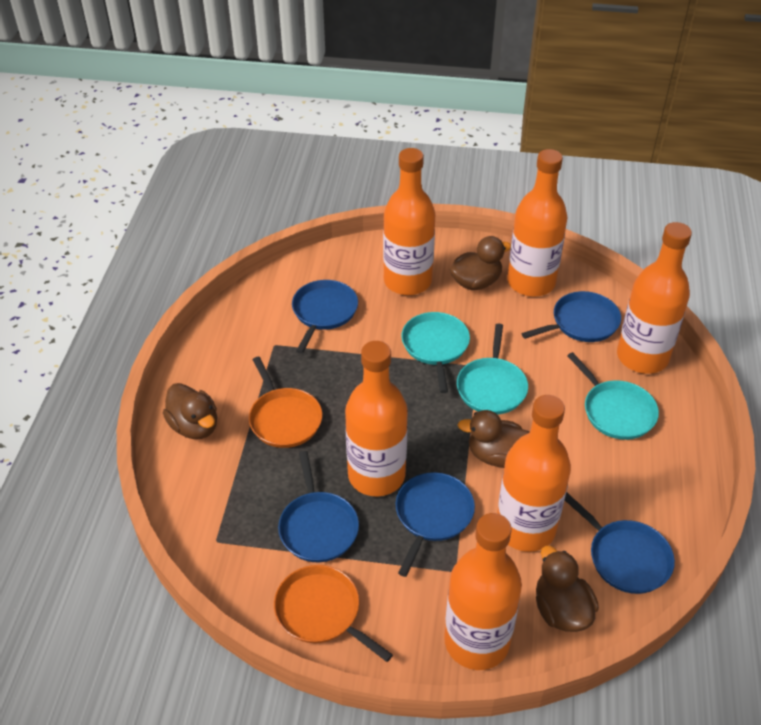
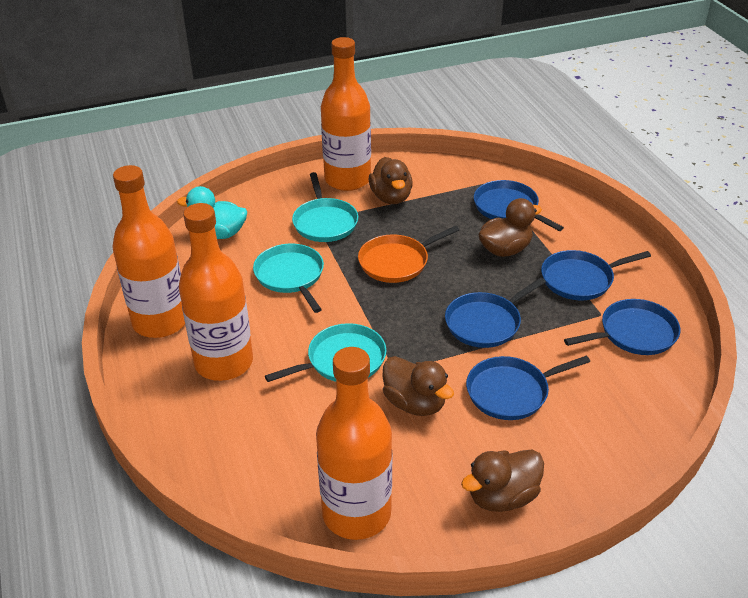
orange bottle: 6 -> 4
orange pan: 2 -> 1
turquoise duck: 0 -> 1

